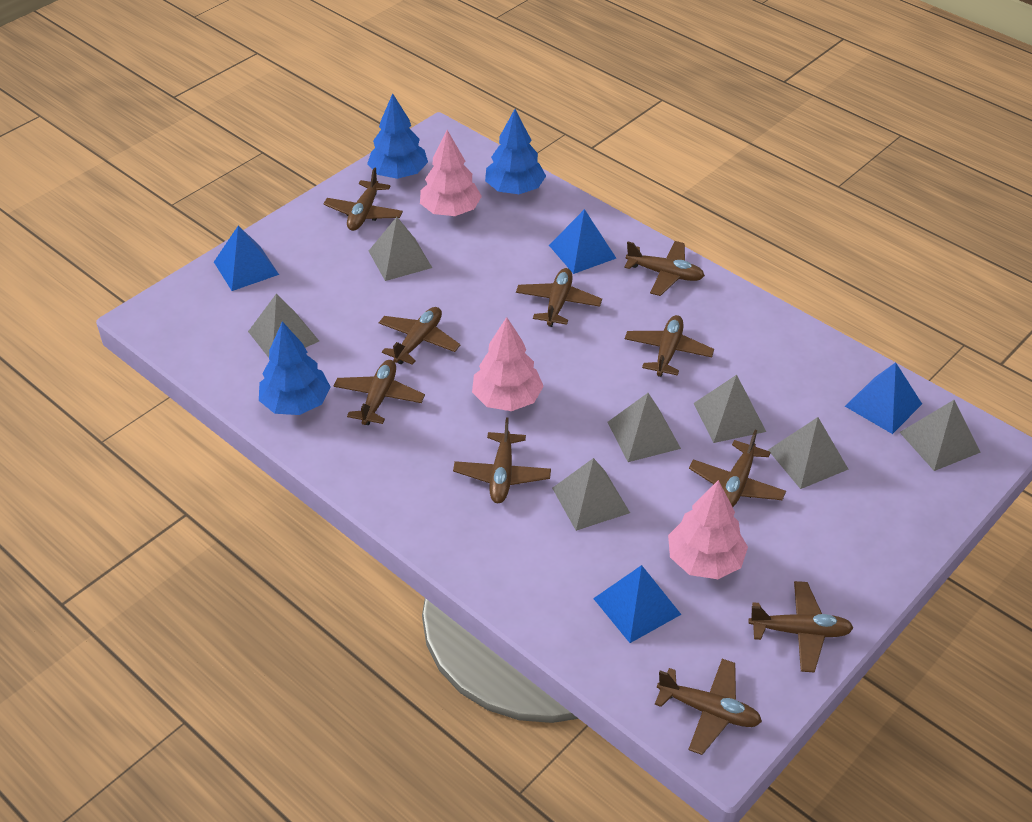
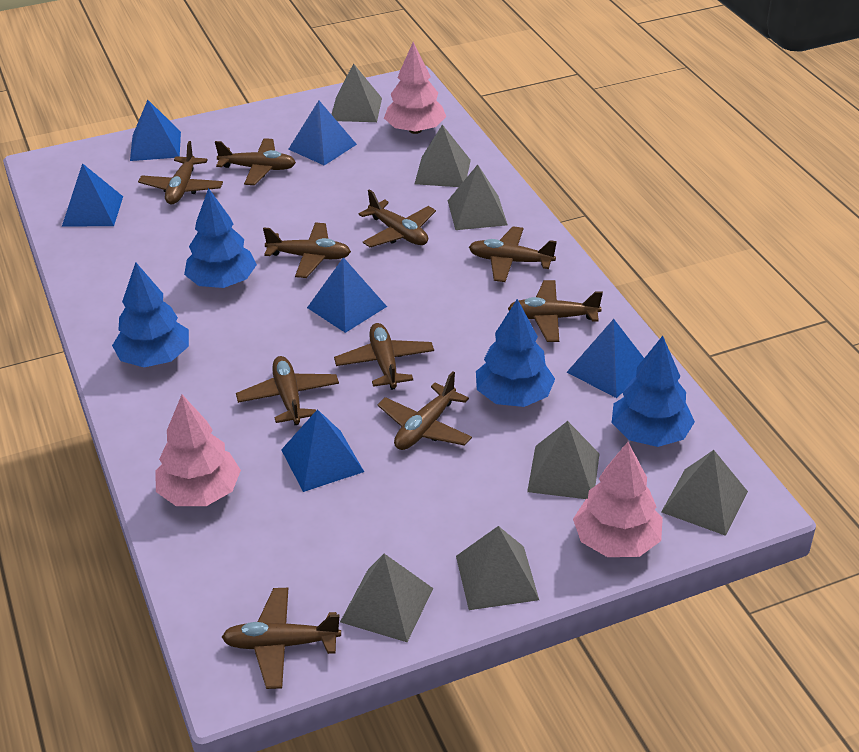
blue pyramid: 4 -> 6
blue tree: 3 -> 4

